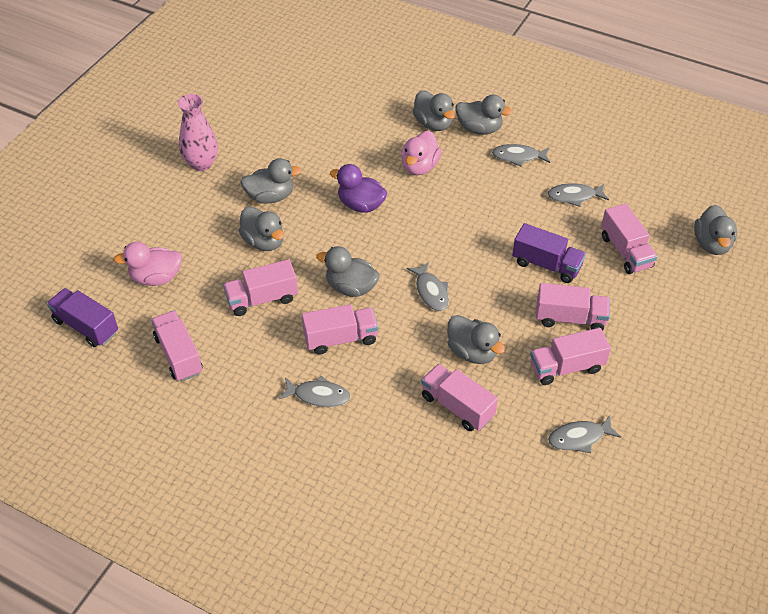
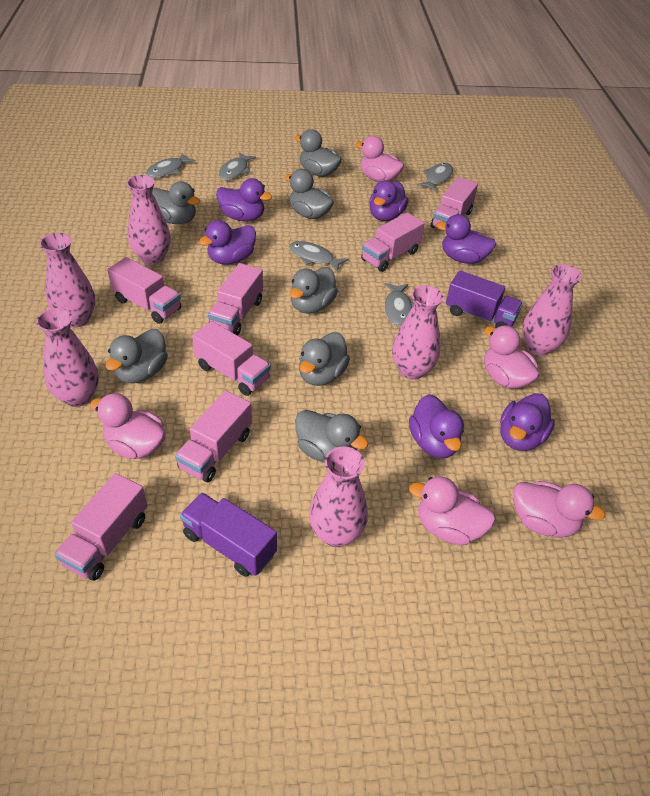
pink duck: 2 -> 5
pink vase: 1 -> 6
purple duck: 1 -> 6

